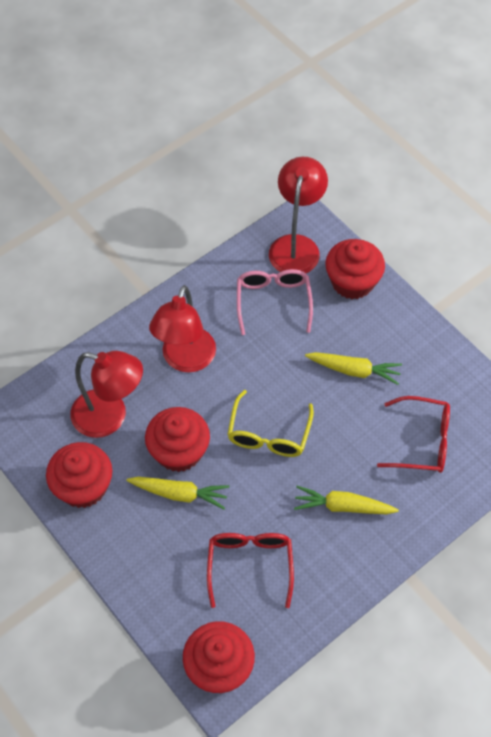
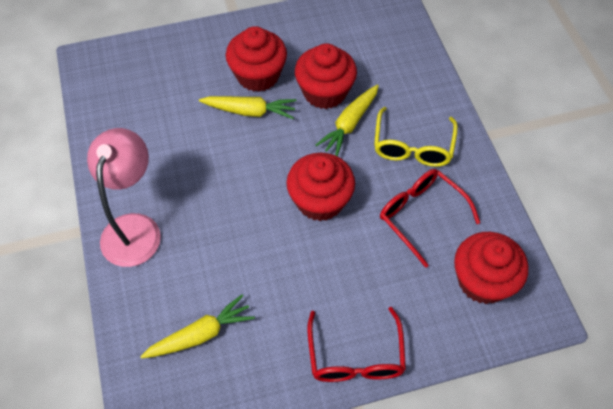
pink glasses: 1 -> 0
pink lamp: 0 -> 1
red lamp: 3 -> 0

